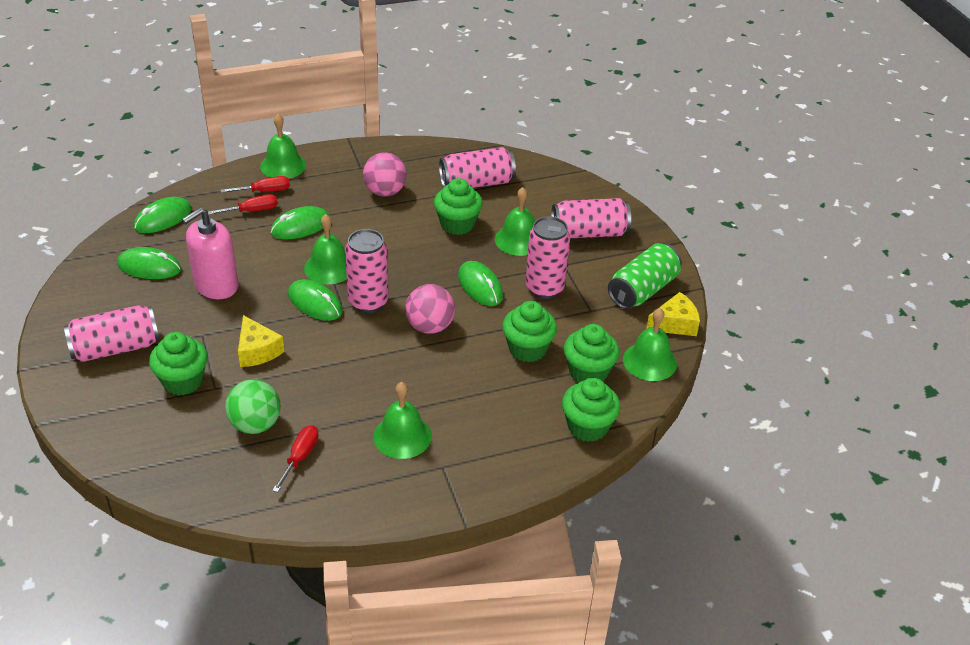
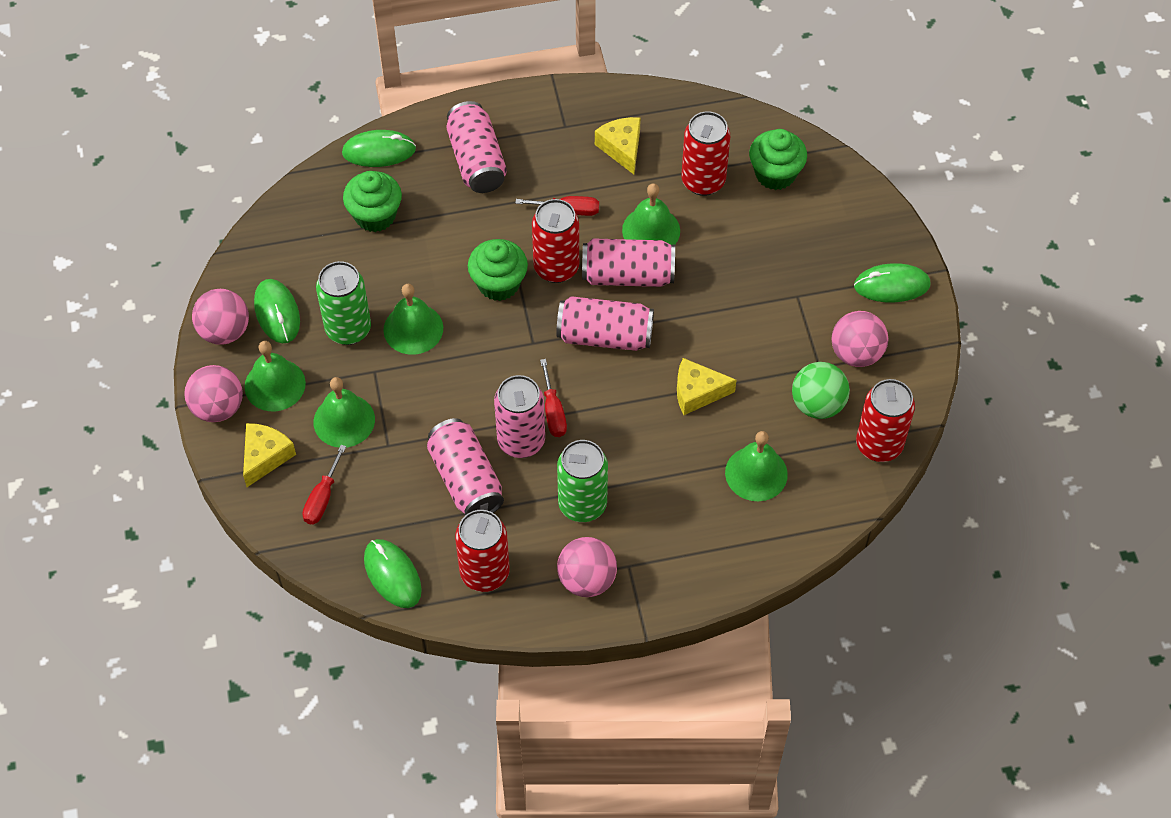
green can: 1 -> 2
green cupcake: 5 -> 3
green mouse: 5 -> 4
pink ball: 2 -> 4
pink soap dispenser: 1 -> 0
red can: 0 -> 4
yellow cheese: 2 -> 3

